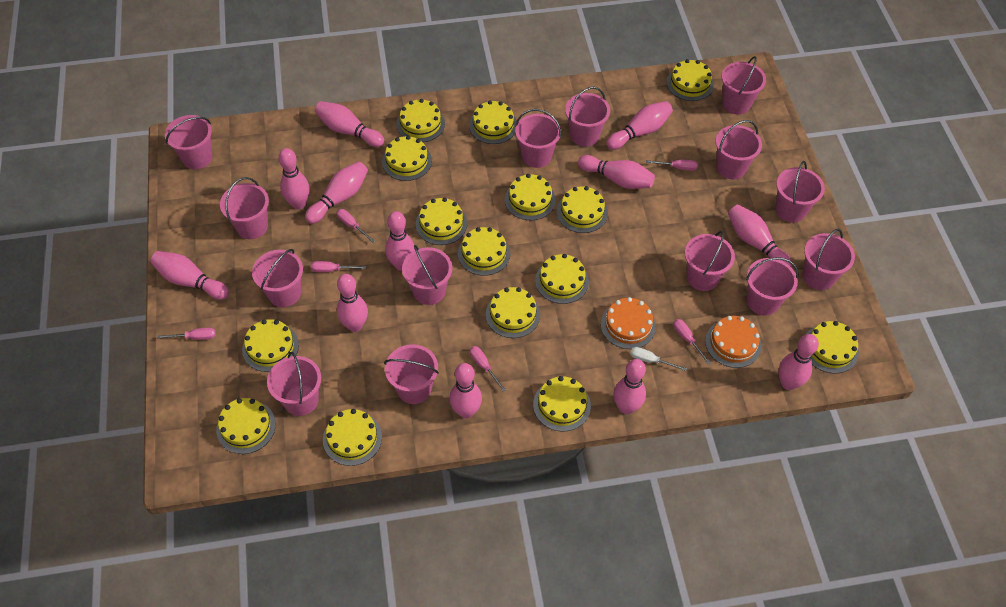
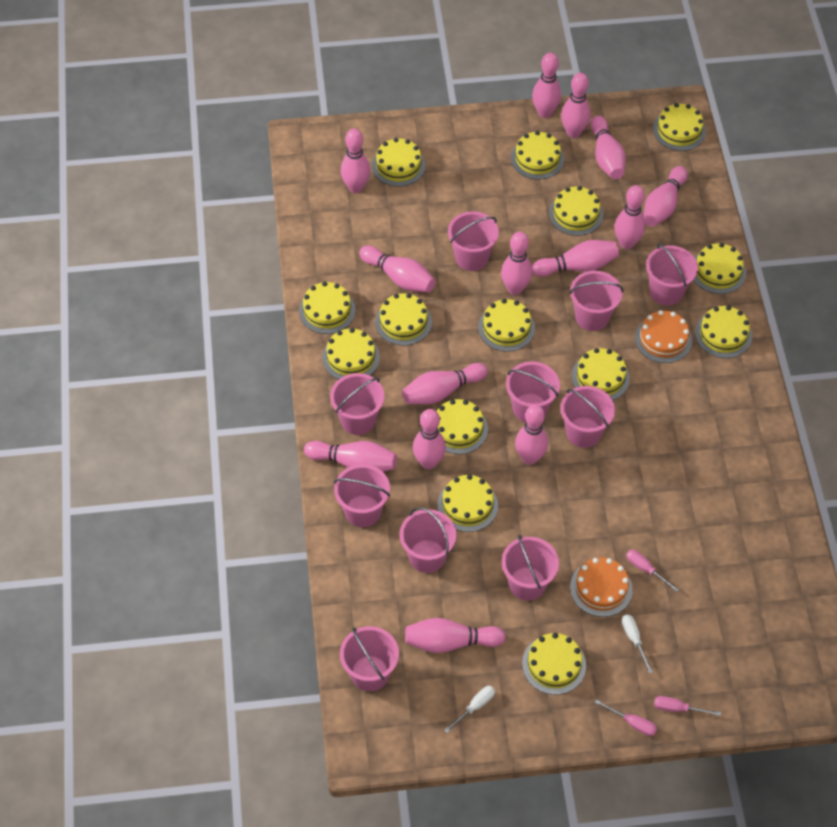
pink bowling pin: 12 -> 14
pink bucket: 14 -> 10
pink screwdriver: 6 -> 3
white screwdriver: 1 -> 2
yellow cake: 15 -> 14

